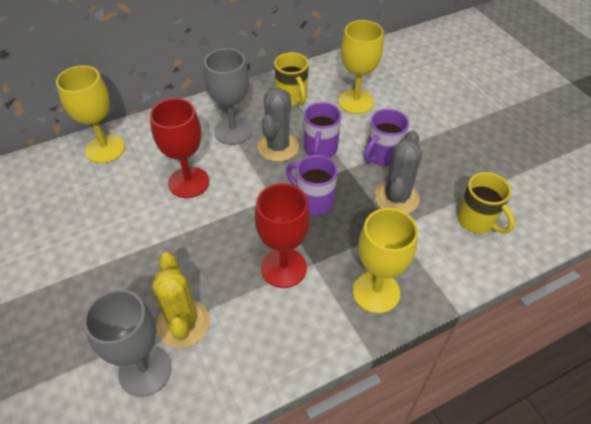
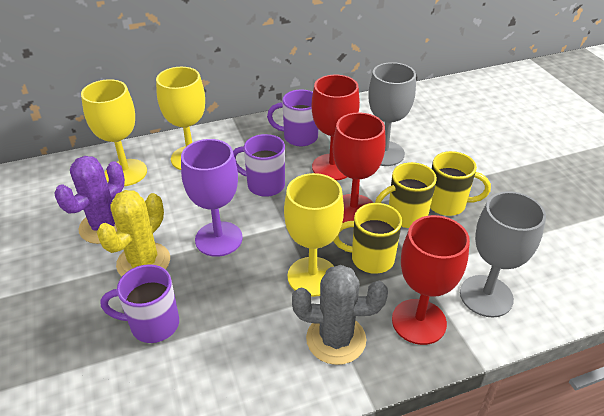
grey cactus: 2 -> 1
purple cactus: 0 -> 1
purple goblet: 0 -> 1
red goblet: 2 -> 3
yellow mug: 2 -> 3

